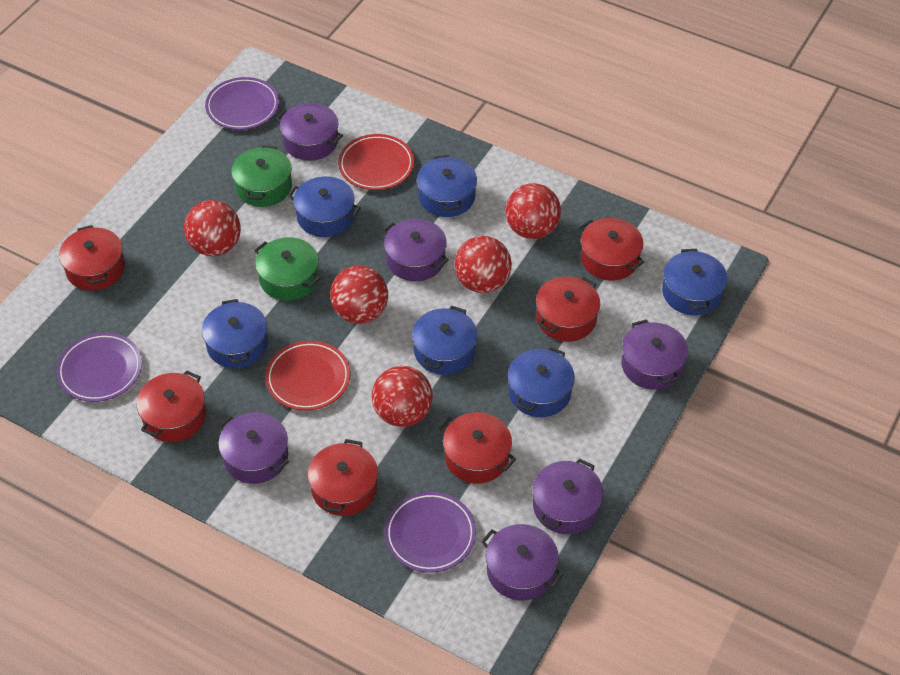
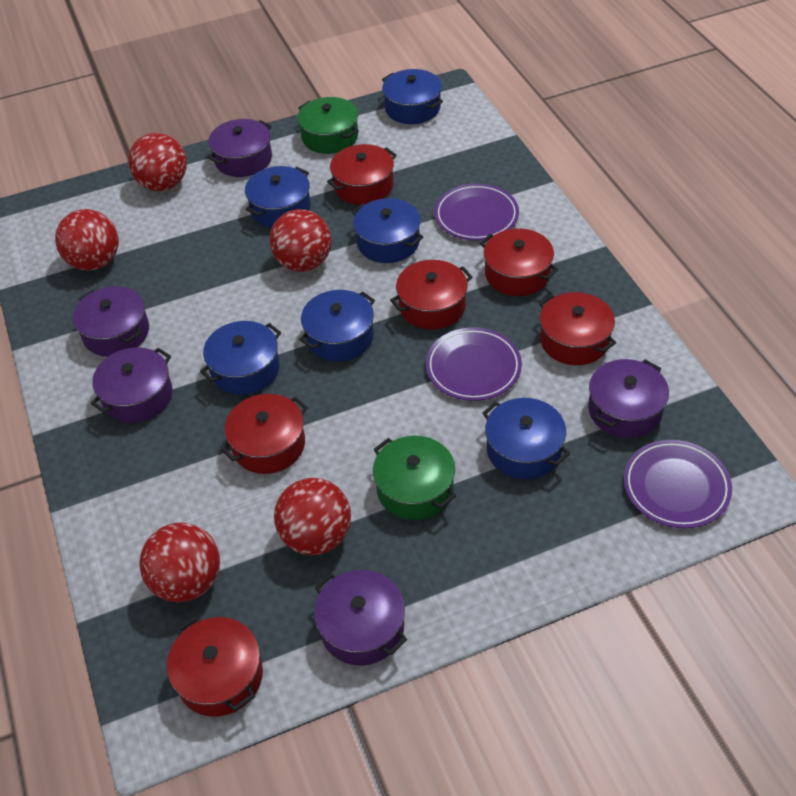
purple pot: 6 -> 5
red plate: 2 -> 0

